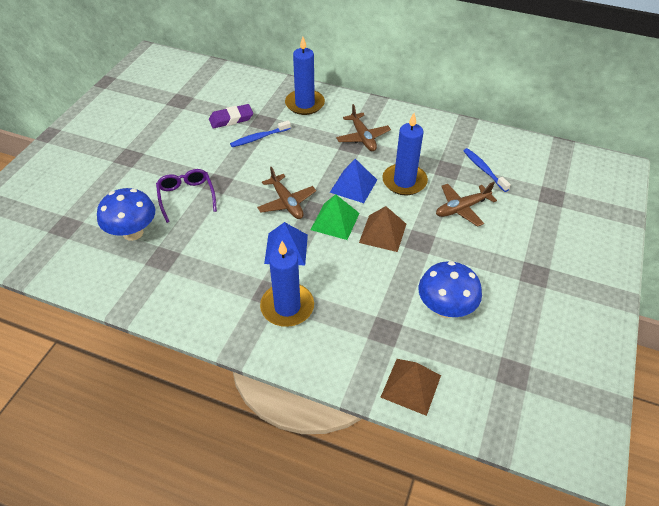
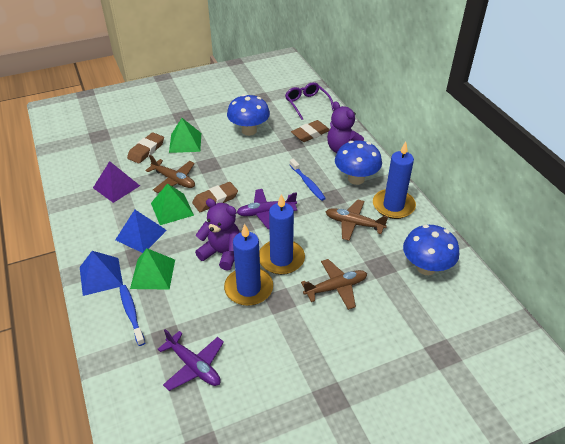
blue mushroom: 2 -> 3
brown eraser: 0 -> 3
brown pyramid: 2 -> 0
green pyramid: 1 -> 3
purple eraser: 1 -> 0
purple plane: 0 -> 2
purple pyramid: 0 -> 1
purple teddy bear: 0 -> 2

